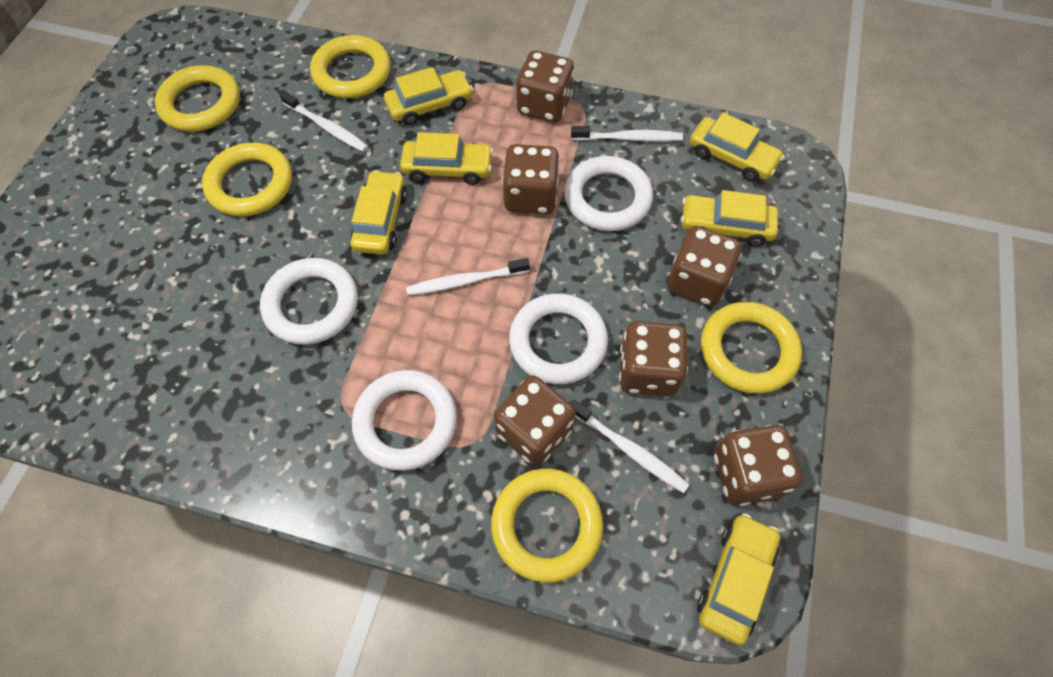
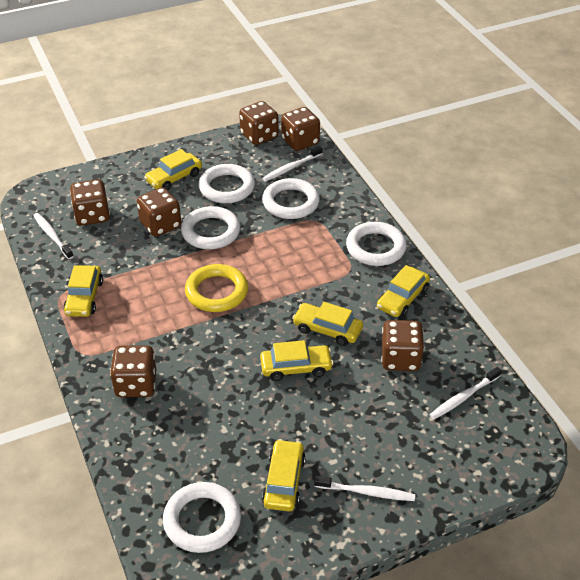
white ring: 4 -> 5
yellow ring: 5 -> 1

